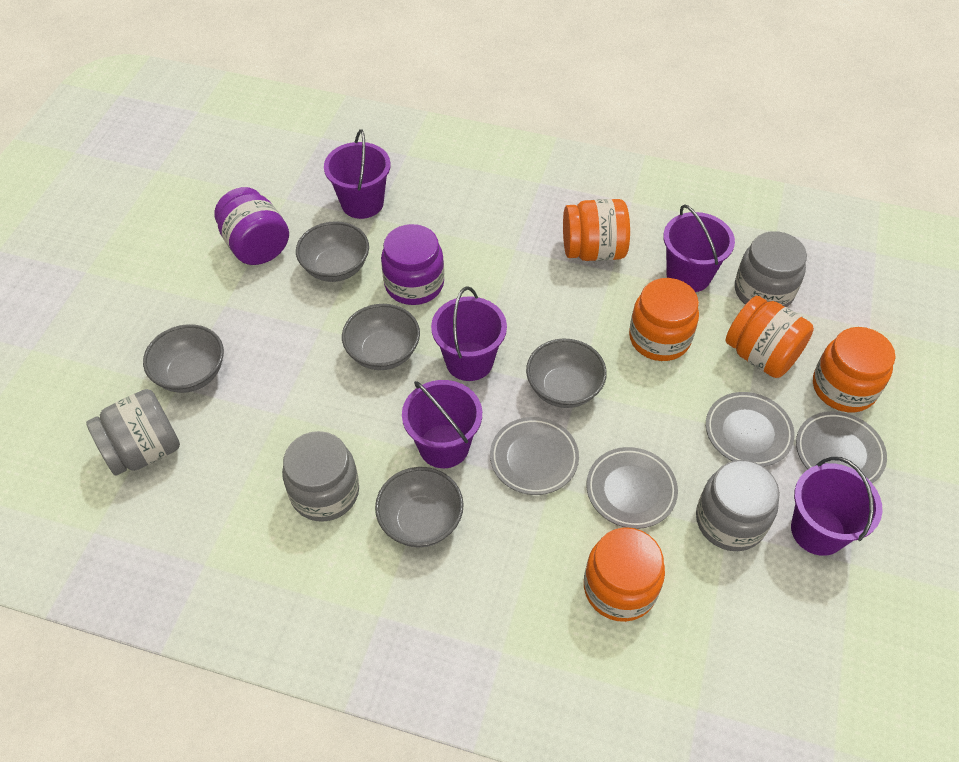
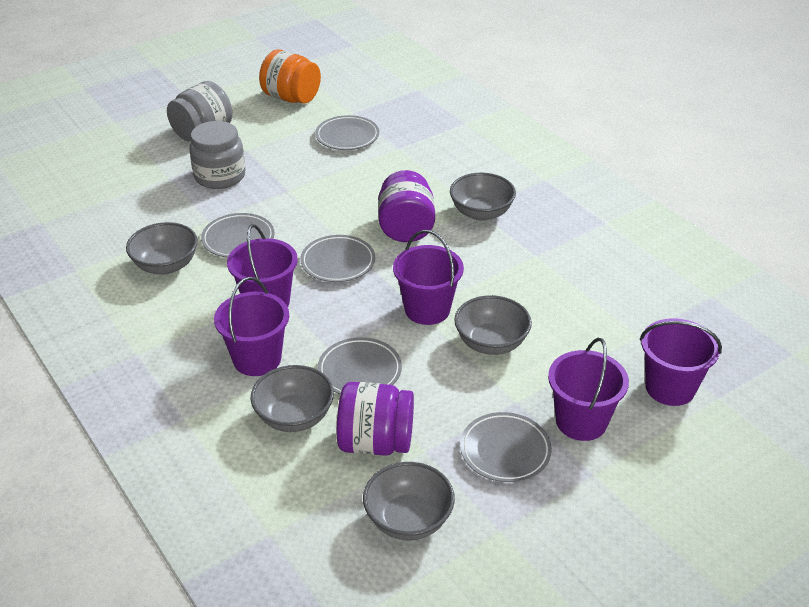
grey jar: 4 -> 2
grey plate: 4 -> 5
orange jar: 5 -> 1

